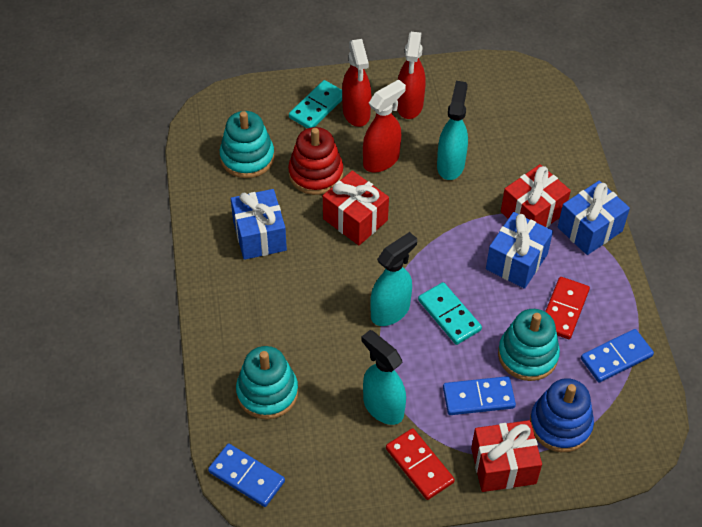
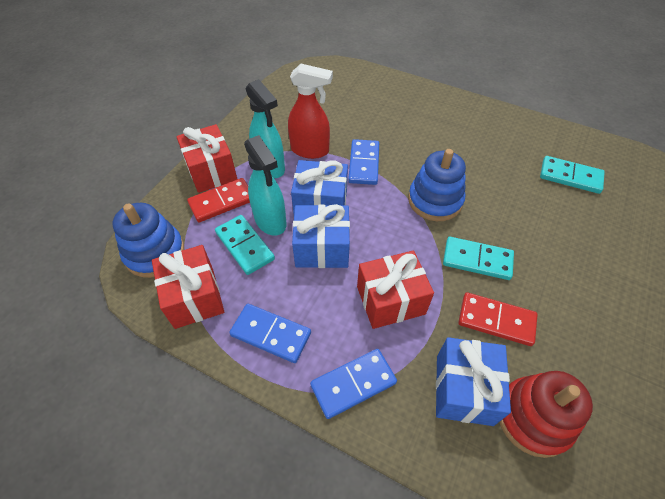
blue stacking toy: 1 -> 2
red spray bottle: 3 -> 1
turquoise domino: 2 -> 3
turquoise spray bottle: 3 -> 2
turquoise stacking toy: 3 -> 0

